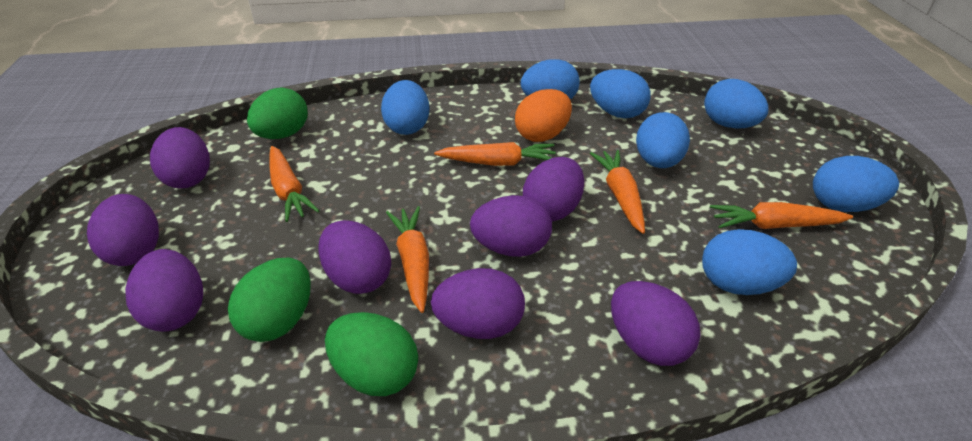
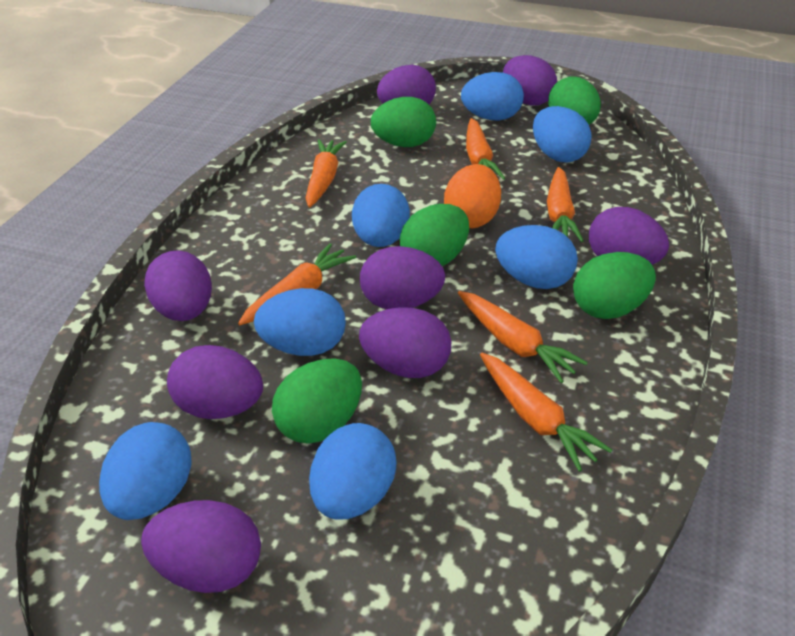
green egg: 3 -> 5
orange carrot: 5 -> 6

